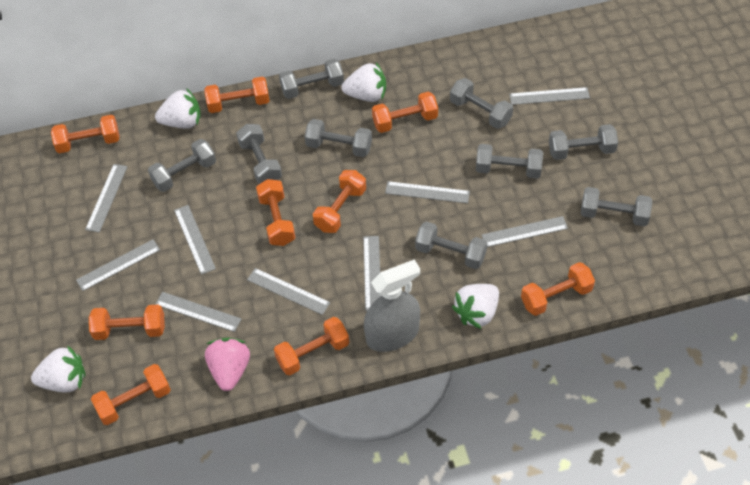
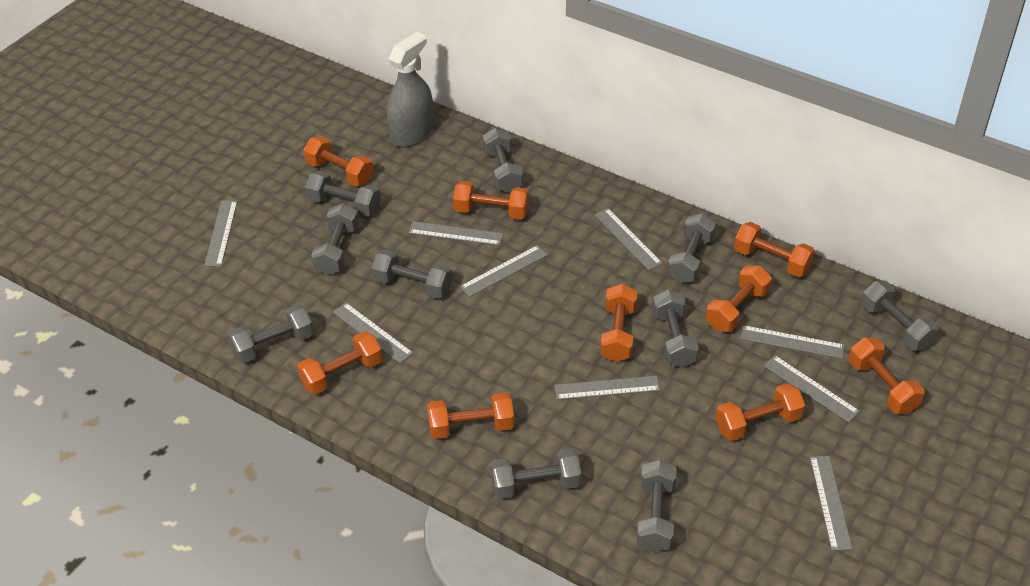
grey dumbbell: 9 -> 10
pink strawberry: 1 -> 0
white strawberry: 4 -> 0

